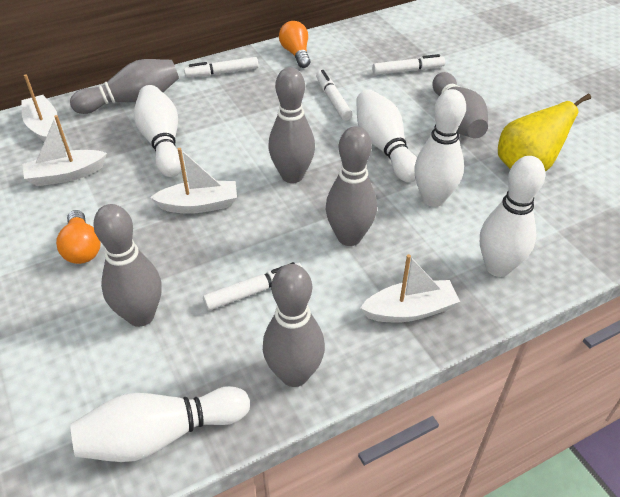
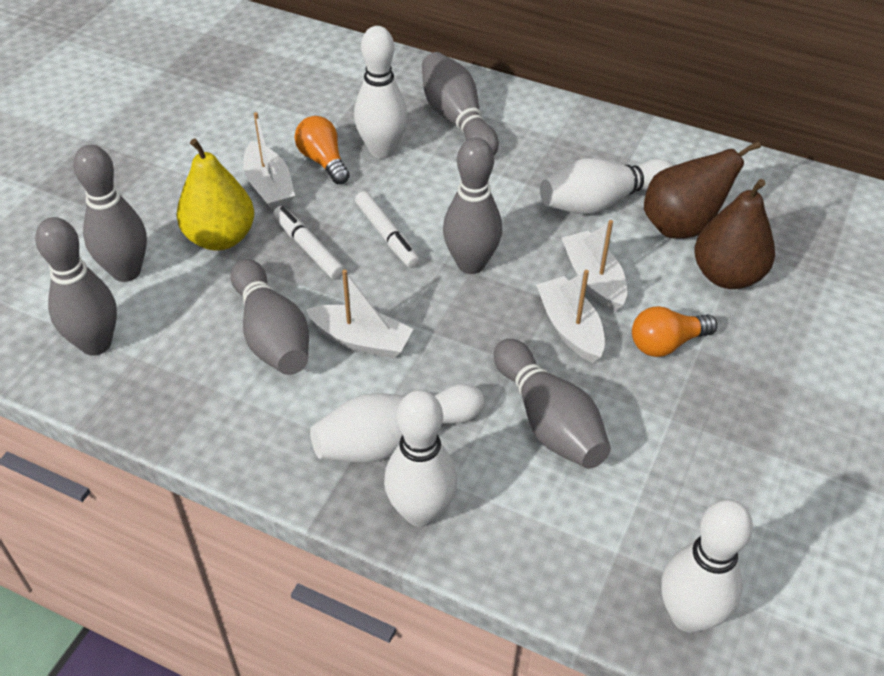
brown pear: 0 -> 2
white marker: 4 -> 2

